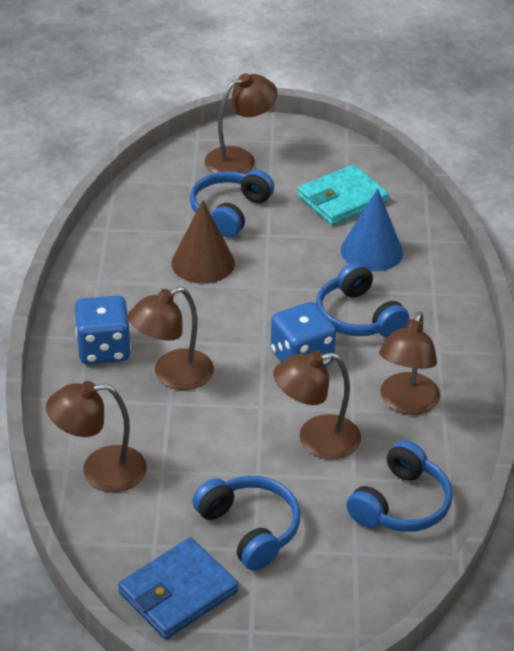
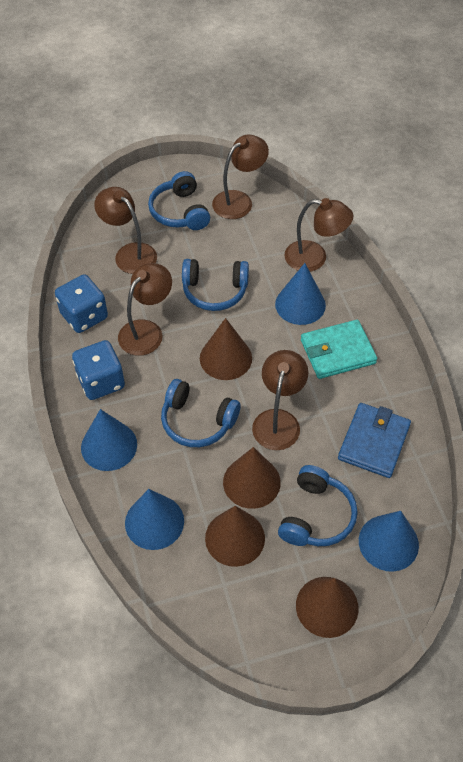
blue cone: 1 -> 4
brown cone: 1 -> 4

